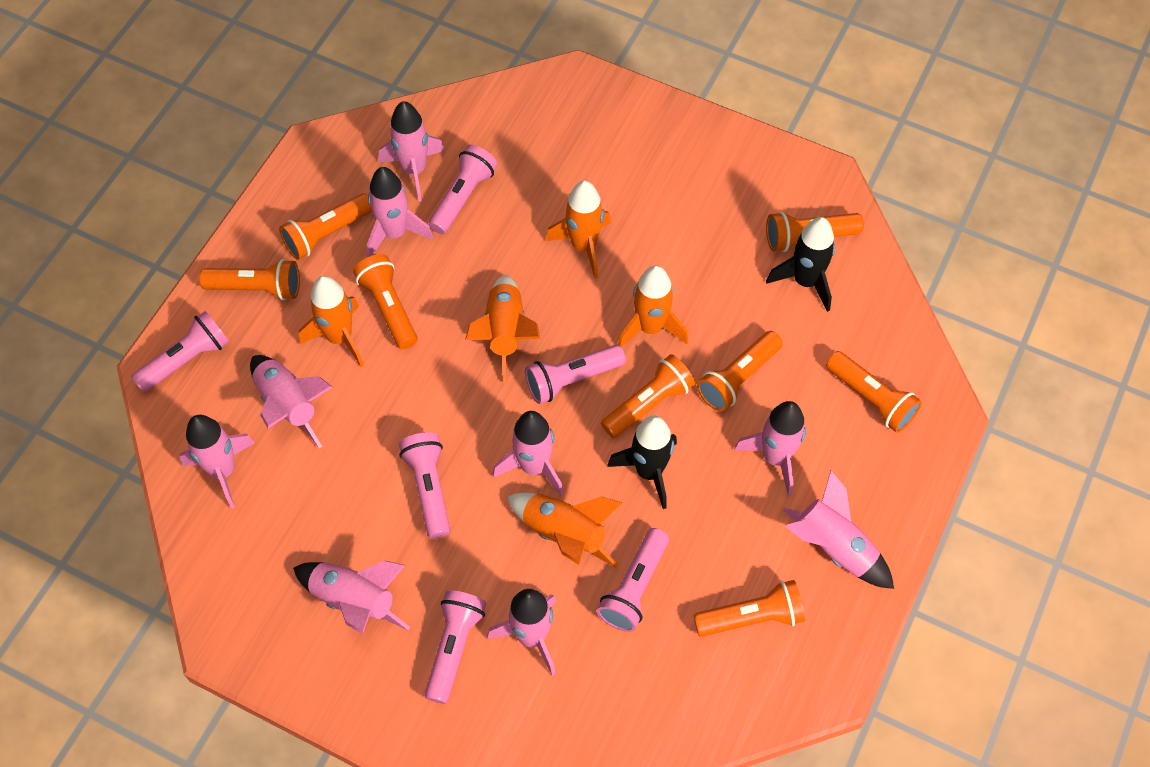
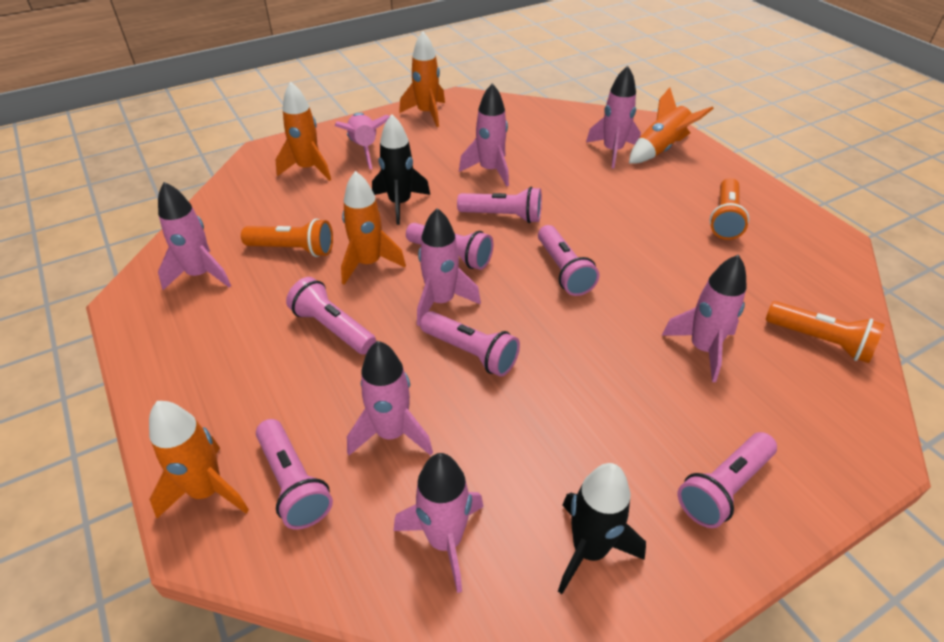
orange flashlight: 8 -> 3
pink flashlight: 6 -> 7
pink rocket: 9 -> 8

